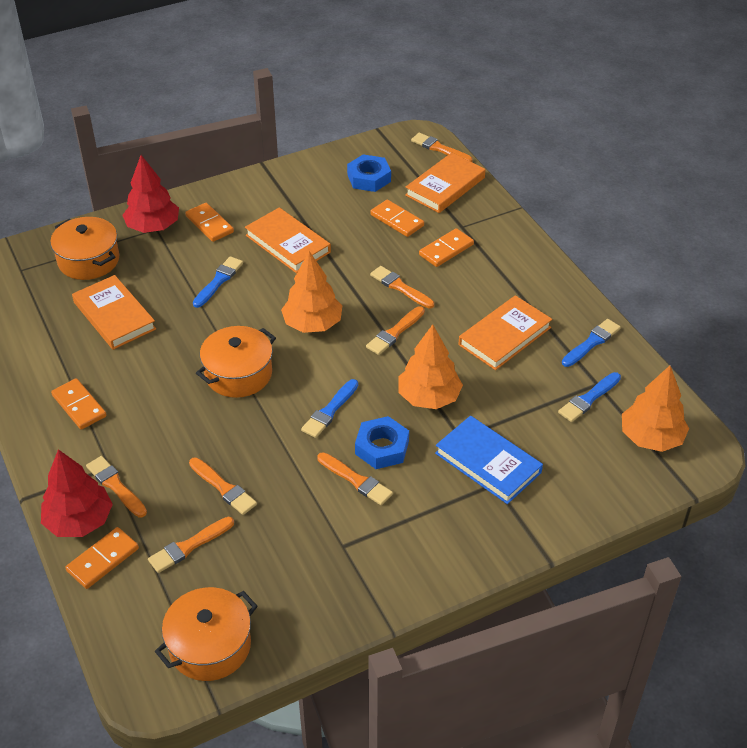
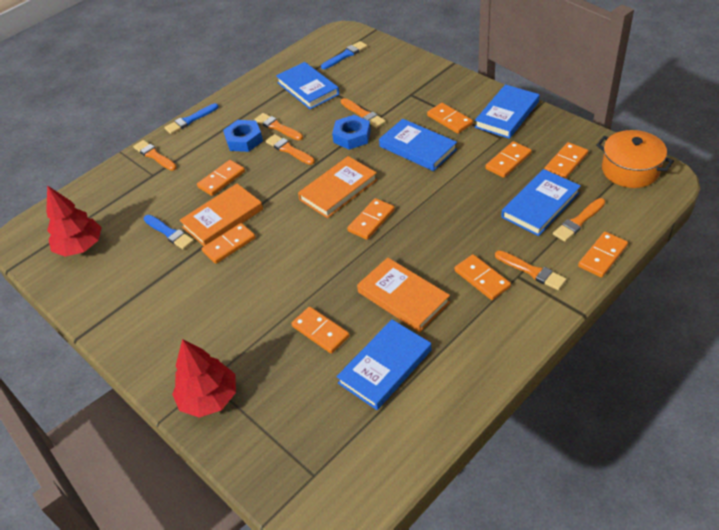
blue book: 1 -> 5
blue brush: 4 -> 3
orange book: 4 -> 3
orange brush: 7 -> 6
orange domino: 5 -> 9
orange pot: 3 -> 1
orange tree: 3 -> 0

